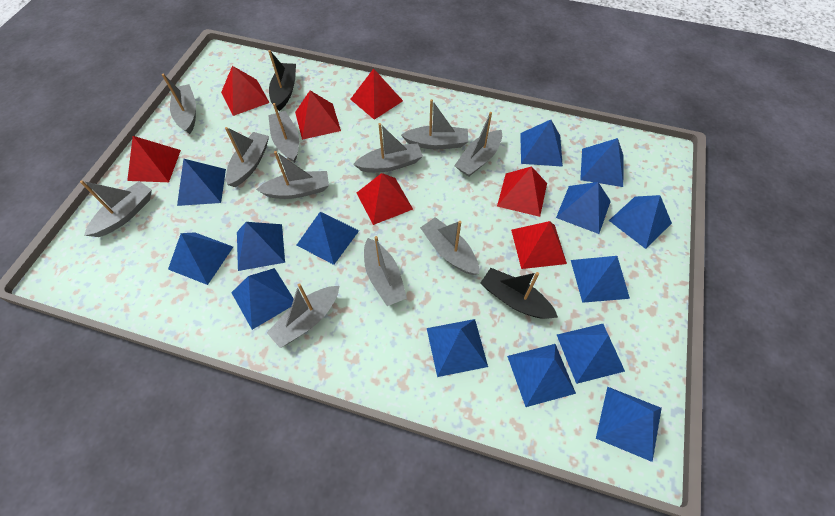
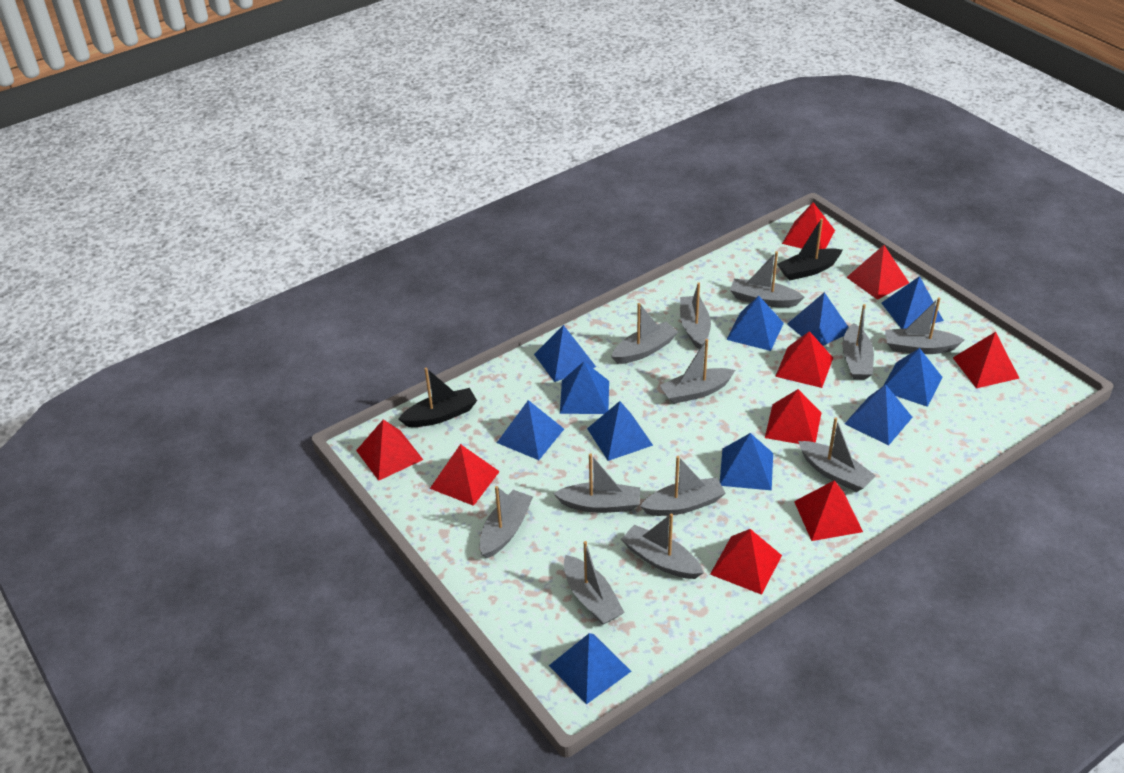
blue pyramid: 14 -> 11
grey boat: 11 -> 12
red pyramid: 7 -> 9

